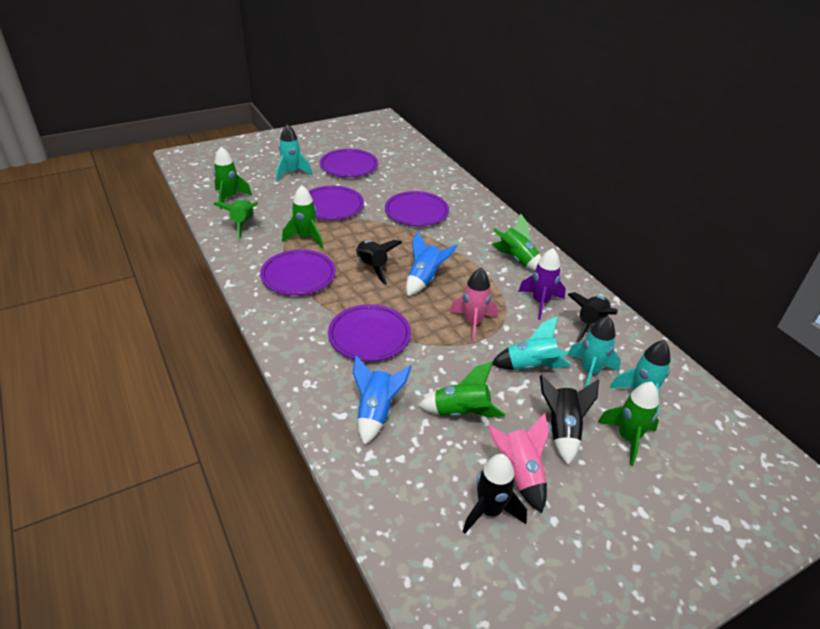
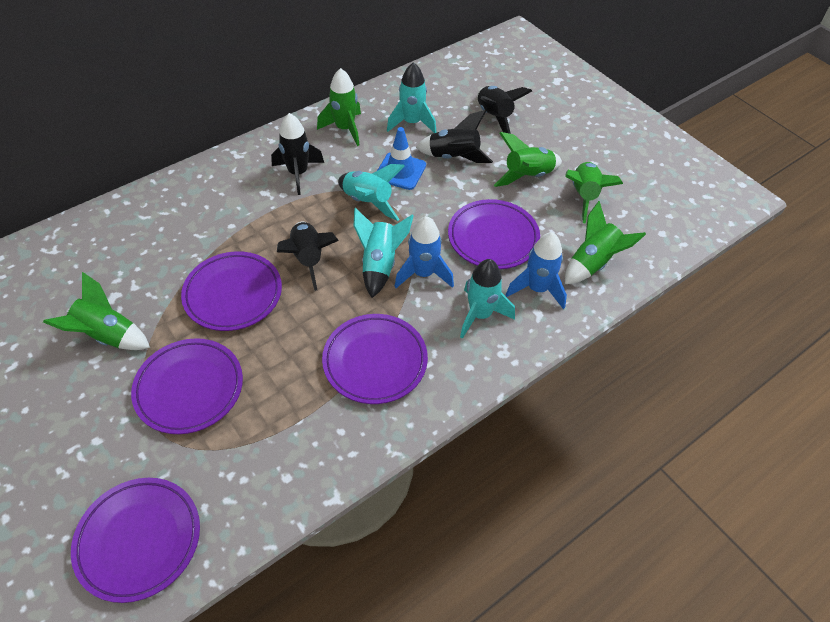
blue traffic cone: 0 -> 1
green rocket: 6 -> 5
pink rocket: 2 -> 0
purple rocket: 1 -> 0

